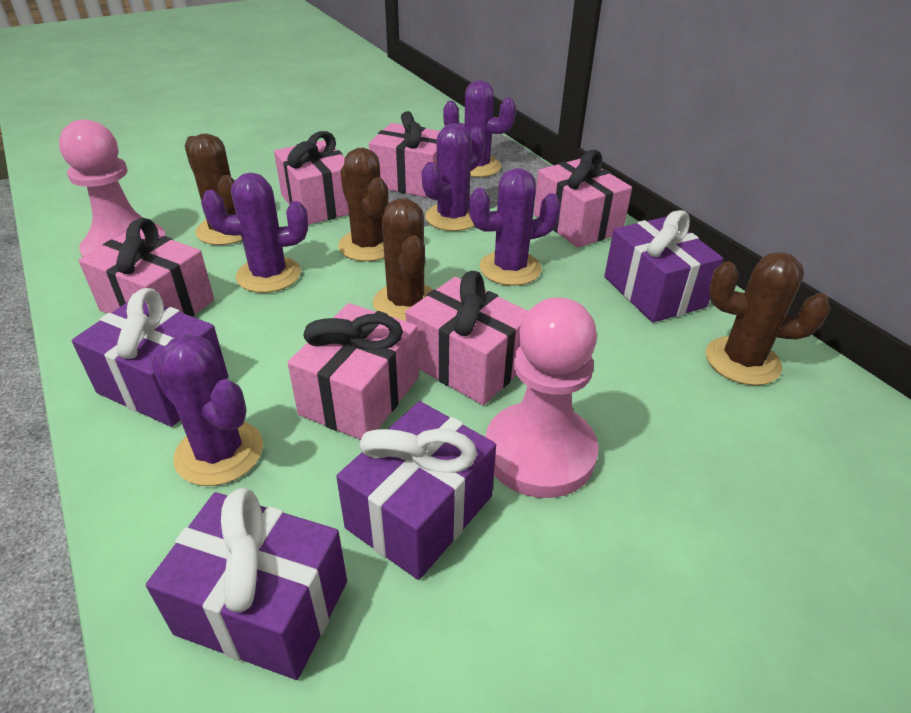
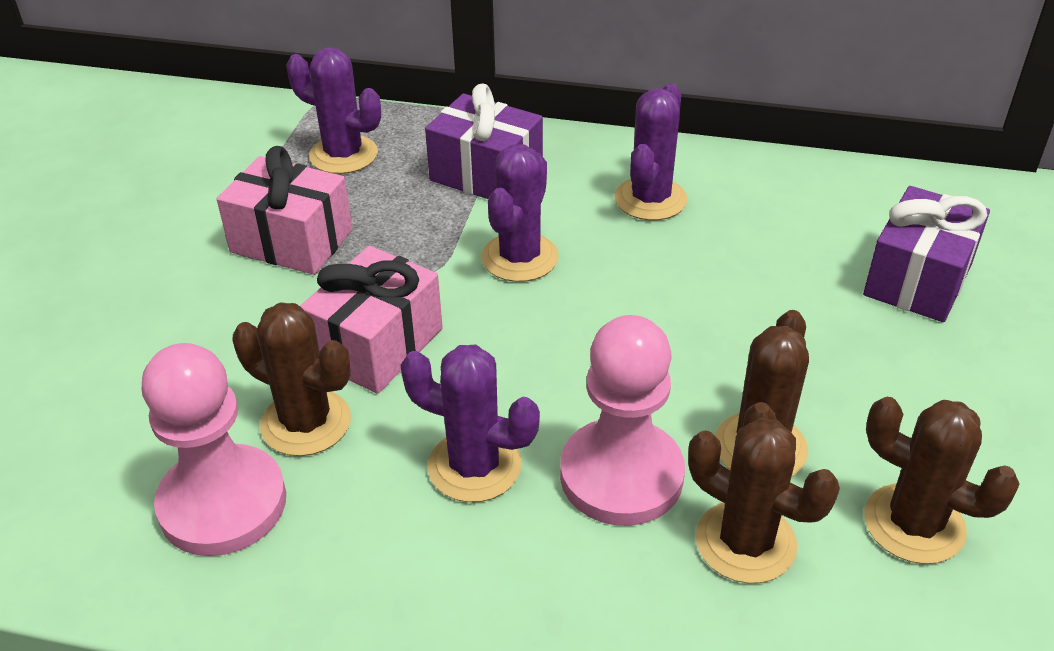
pink gift: 6 -> 2
purple cactus: 5 -> 4
purple gift: 4 -> 2

